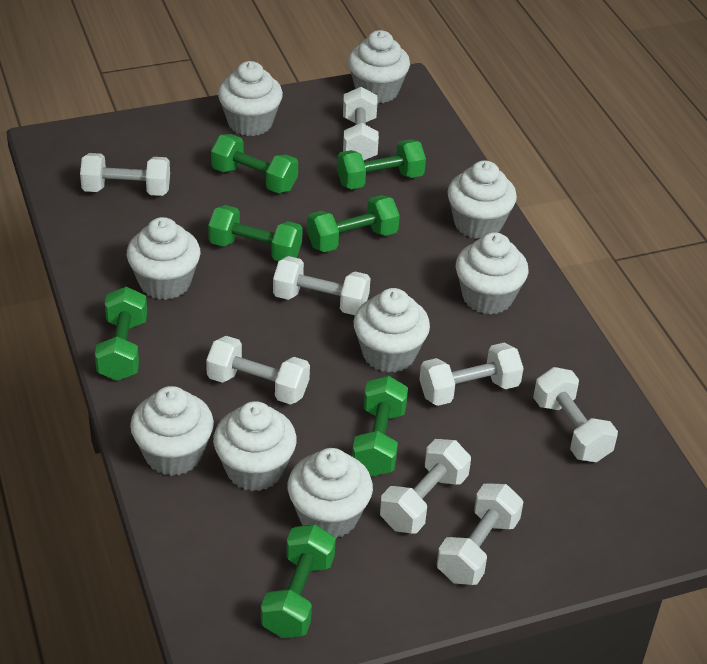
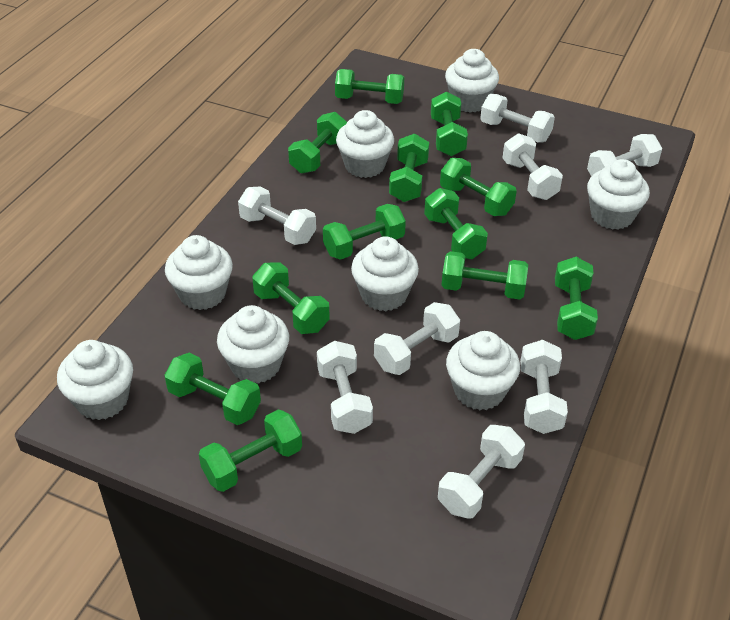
green dumbbell: 7 -> 12
white cupcake: 9 -> 8

